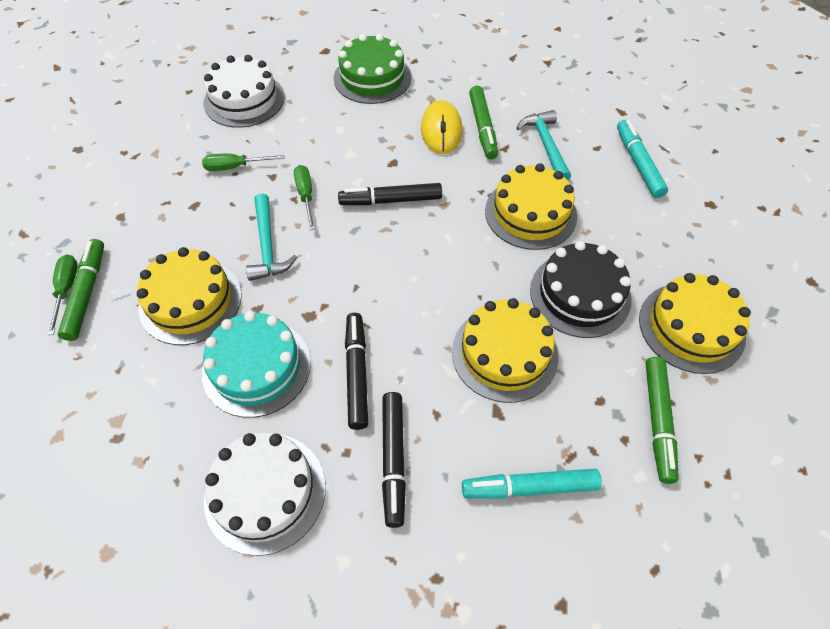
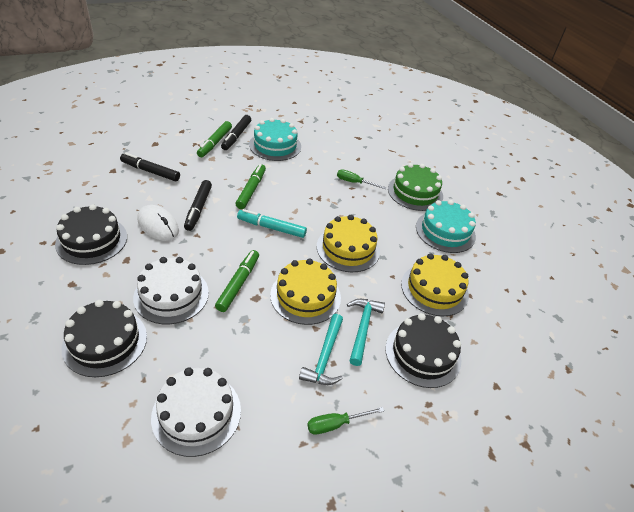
black cake: 1 -> 3
green screwdriver: 3 -> 2
turquoise cake: 1 -> 2
turquoise marker: 2 -> 1
white mouse: 0 -> 1
yellow cake: 4 -> 3
yellow mouse: 1 -> 0

